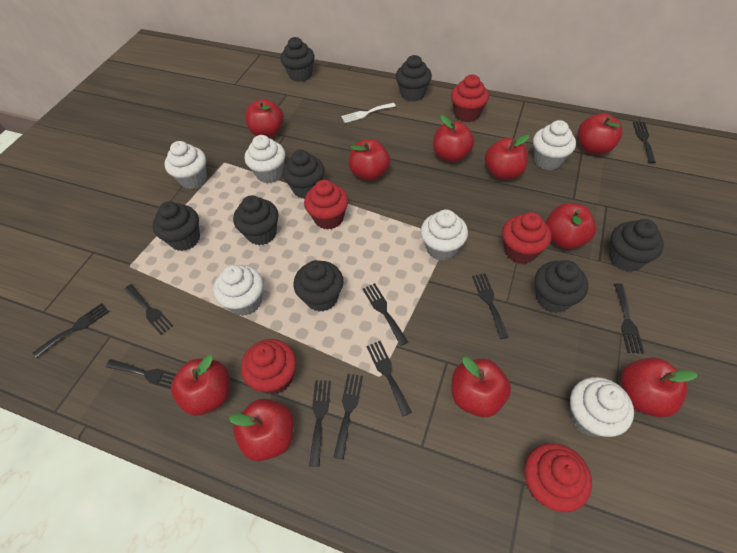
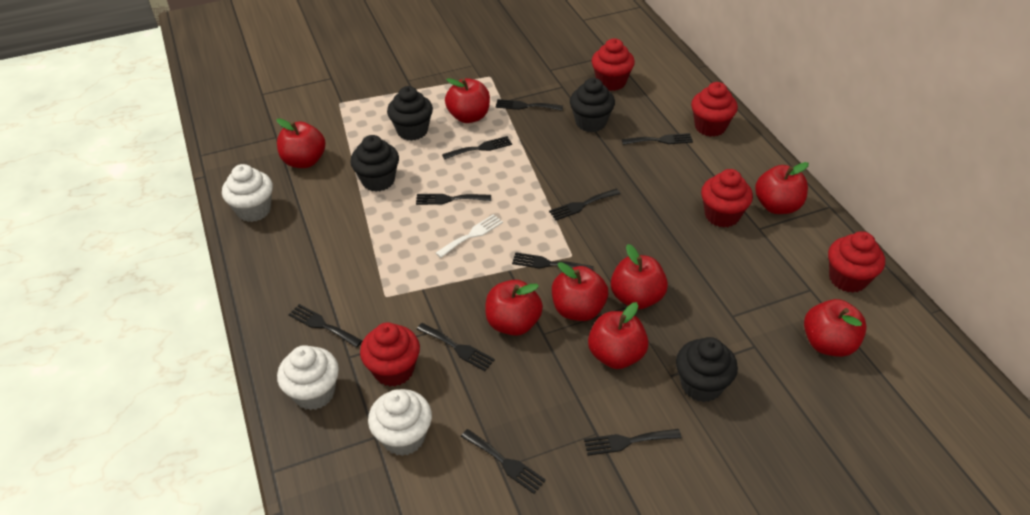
black cupcake: 8 -> 4
red apple: 10 -> 8
white cupcake: 6 -> 3

